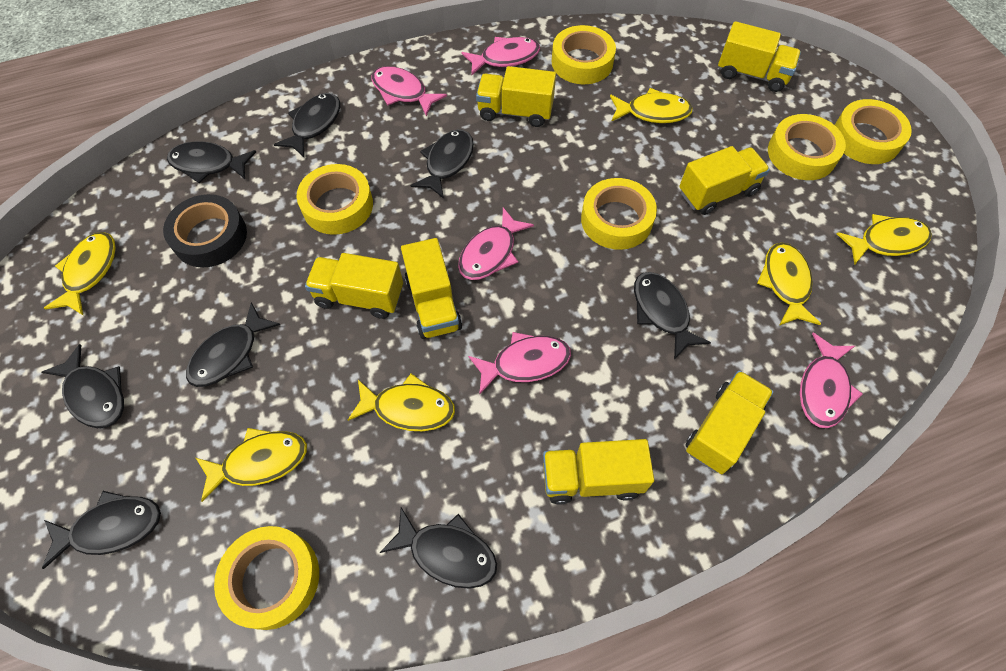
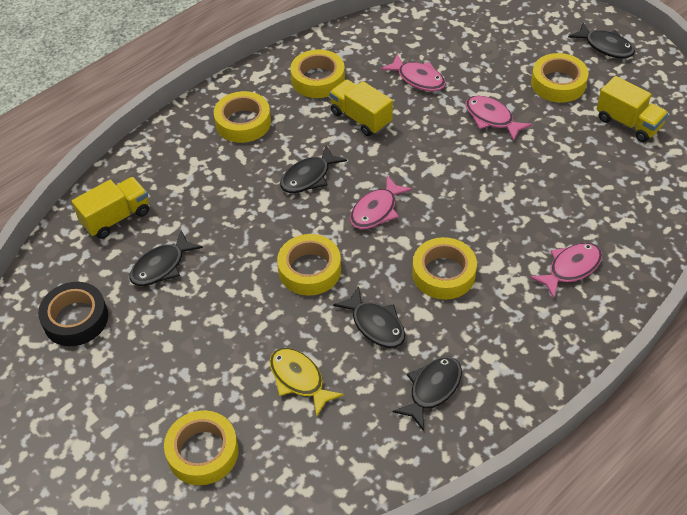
black fish: 8 -> 5
pink fish: 5 -> 4
yellow fish: 6 -> 1
yellow truck: 7 -> 3

